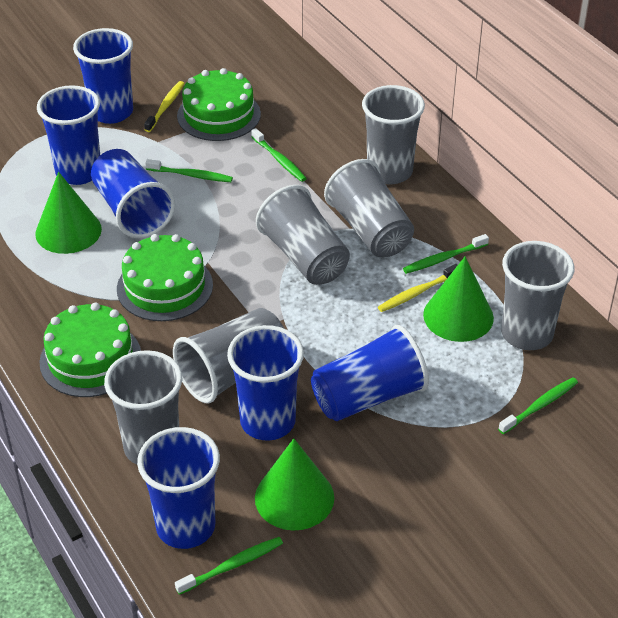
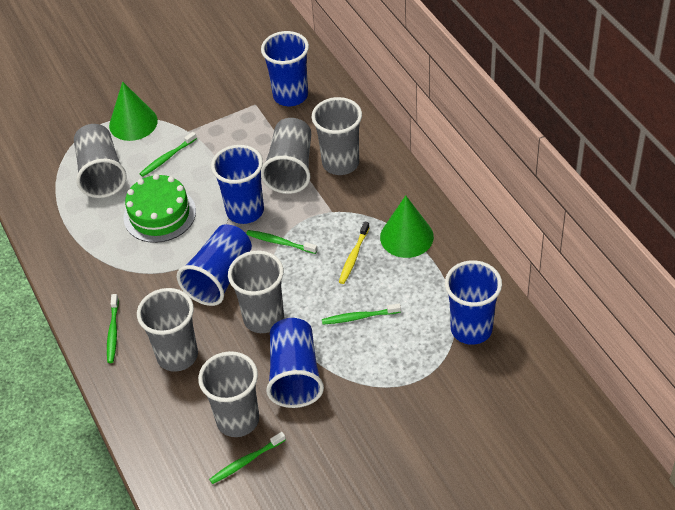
blue cup: 6 -> 5
green cake: 3 -> 1
green cone: 3 -> 2
yellow toothbrush: 2 -> 1

